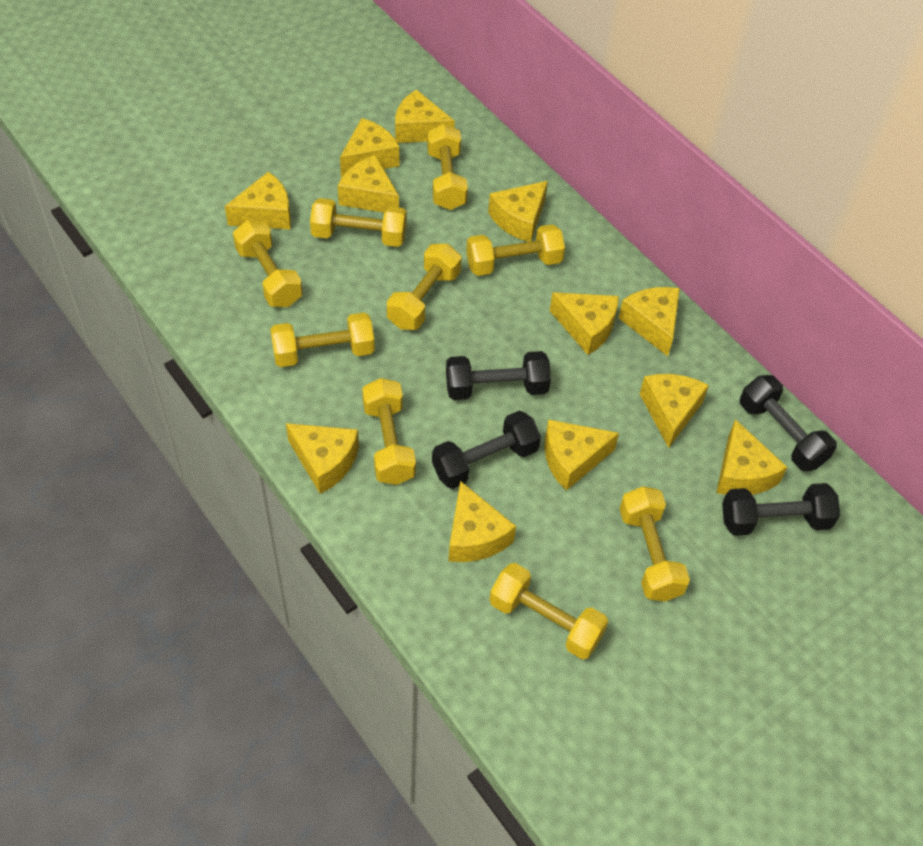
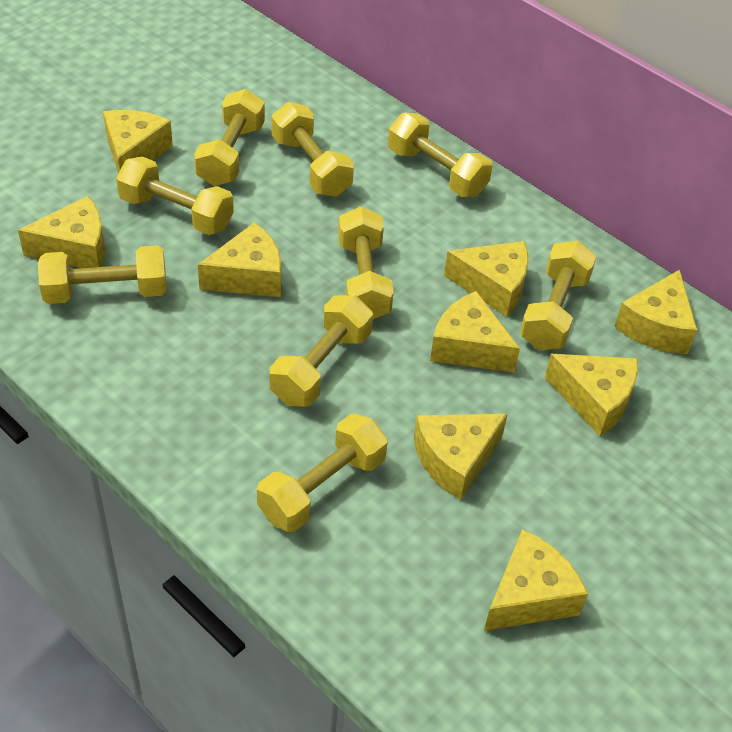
black dumbbell: 4 -> 0
yellow cheese: 12 -> 9

